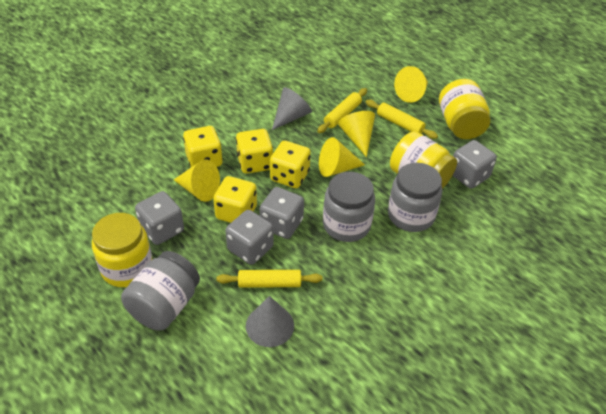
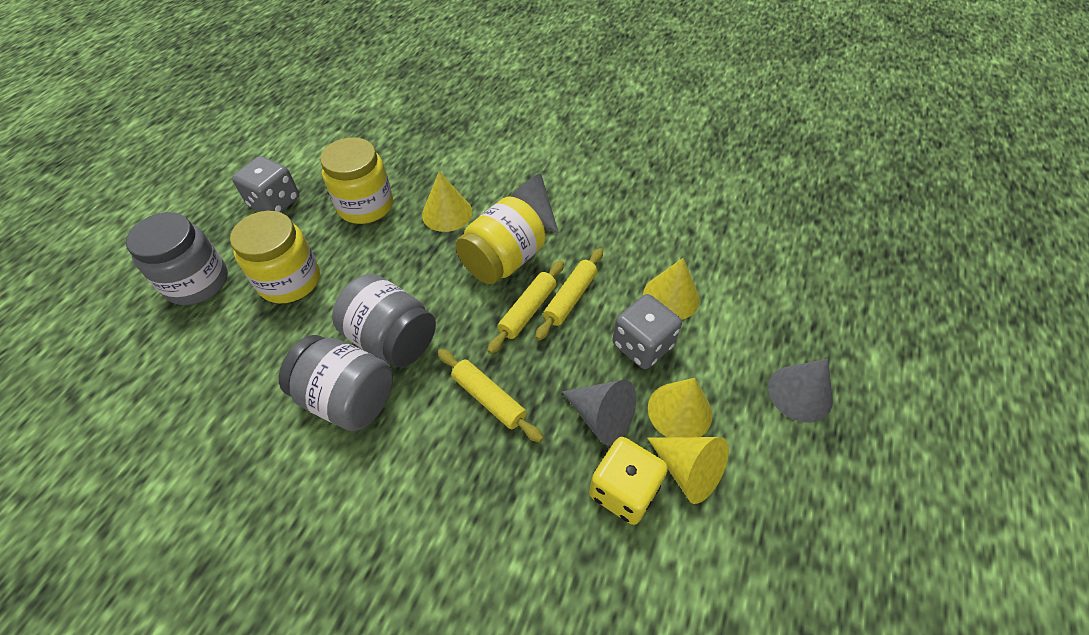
grey cone: 2 -> 3
grey dice: 4 -> 2
yellow dice: 4 -> 1

